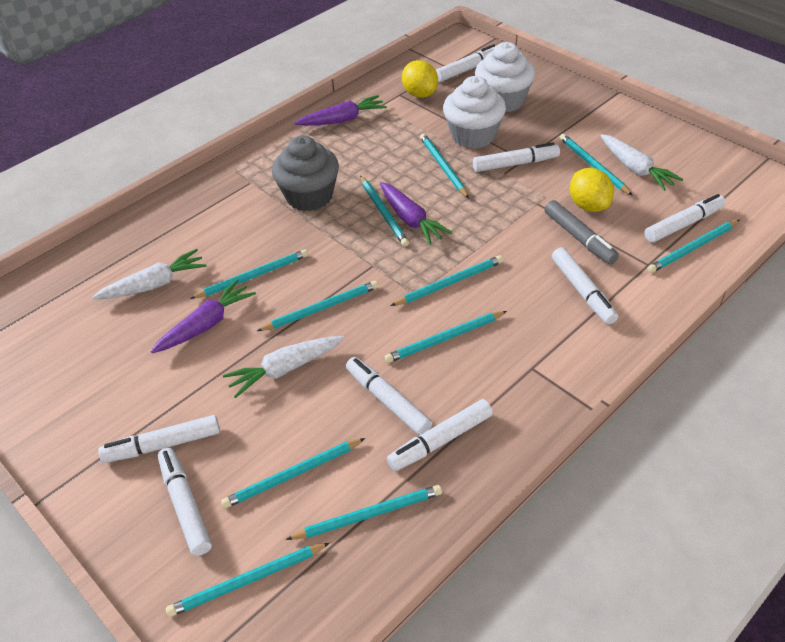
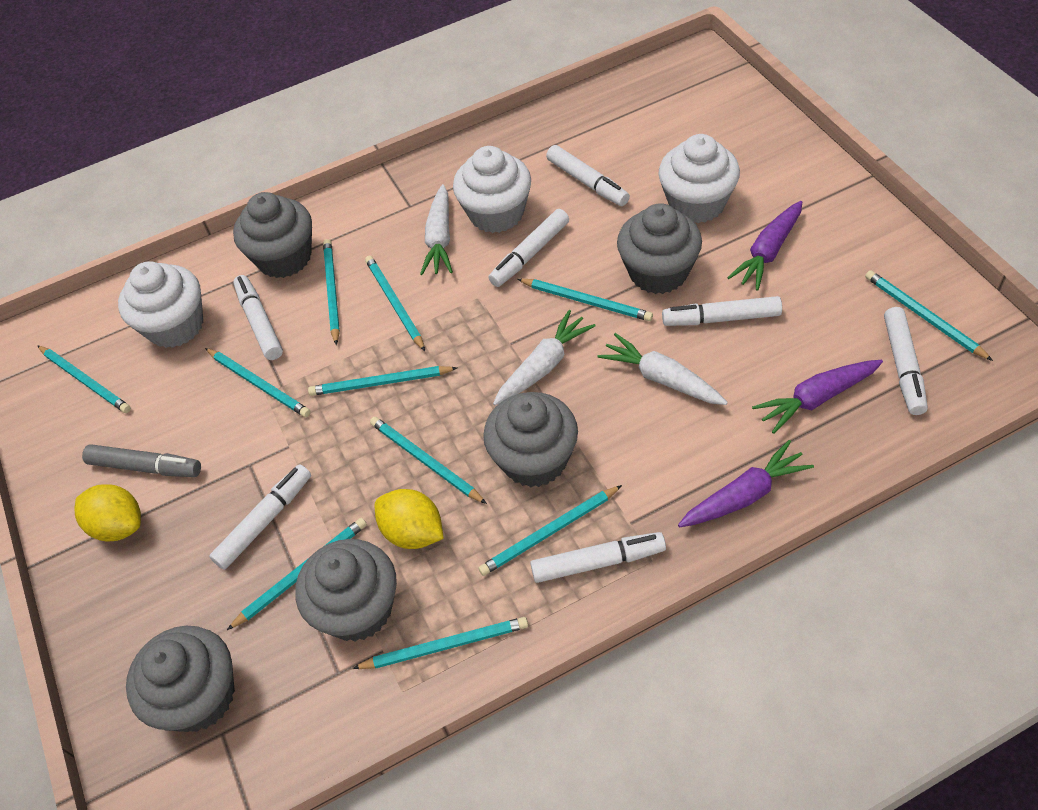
grey cupcake: 1 -> 5
white cupcake: 2 -> 3
white marker: 8 -> 7

